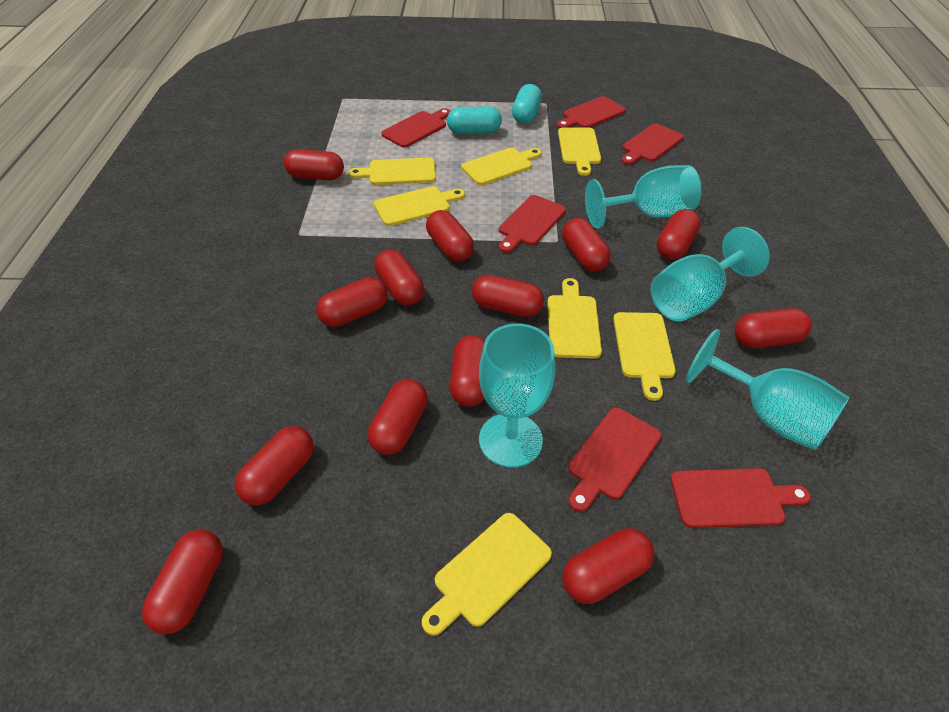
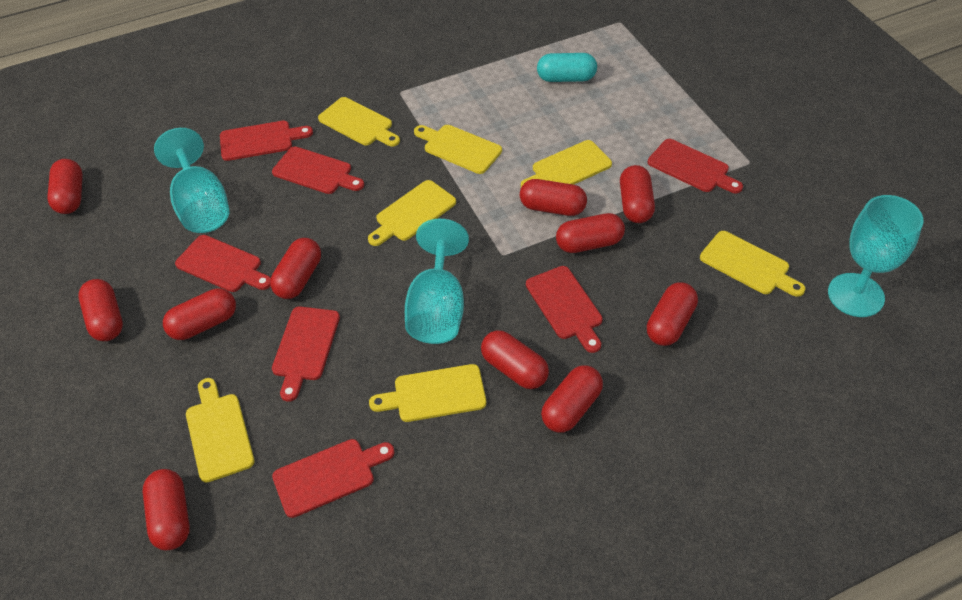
red capsule: 13 -> 11
red cutting board: 6 -> 7
turquoise capsule: 2 -> 1
turquoise goblet: 4 -> 3

